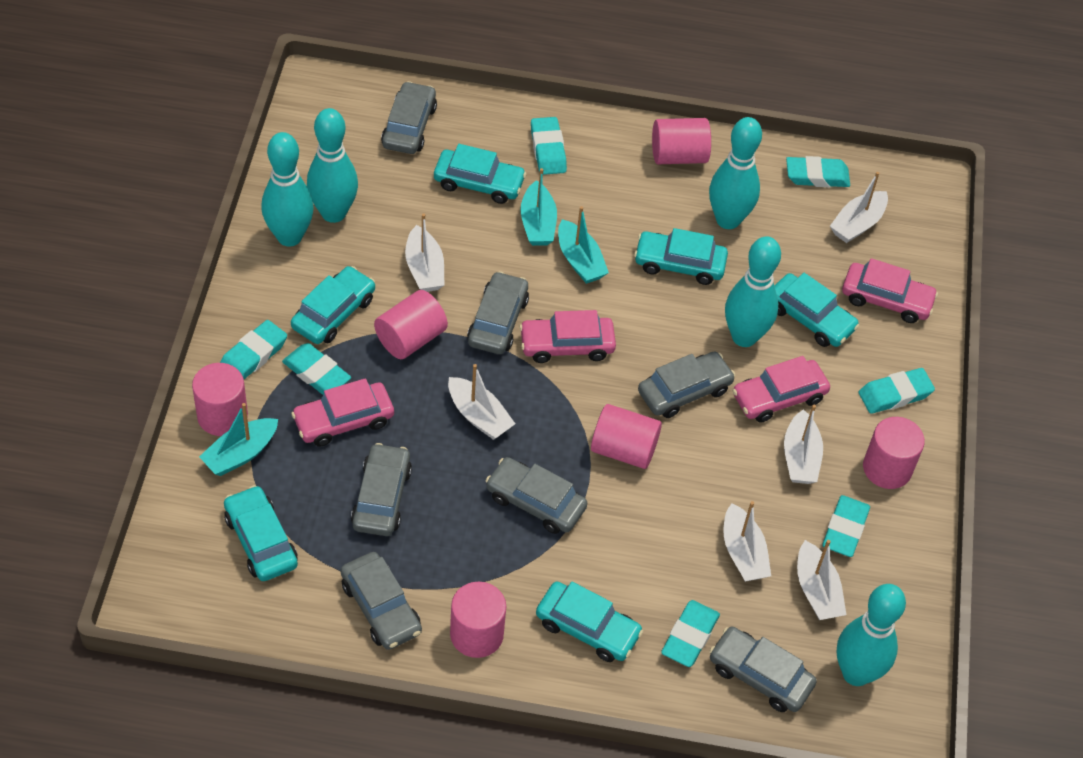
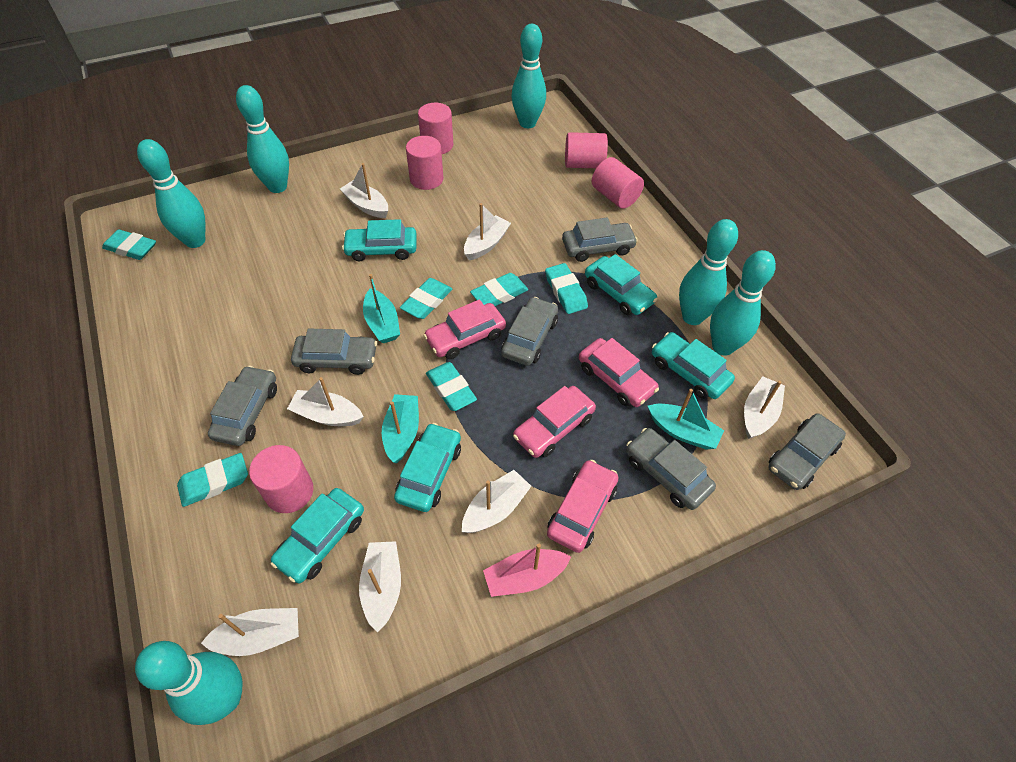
grey car: 7 -> 6
pink boat: 0 -> 1
pink cylinder: 6 -> 5
turquoise bowling pin: 5 -> 6
turquoise car: 6 -> 5
turquoise eraser: 7 -> 6
white boat: 6 -> 7

